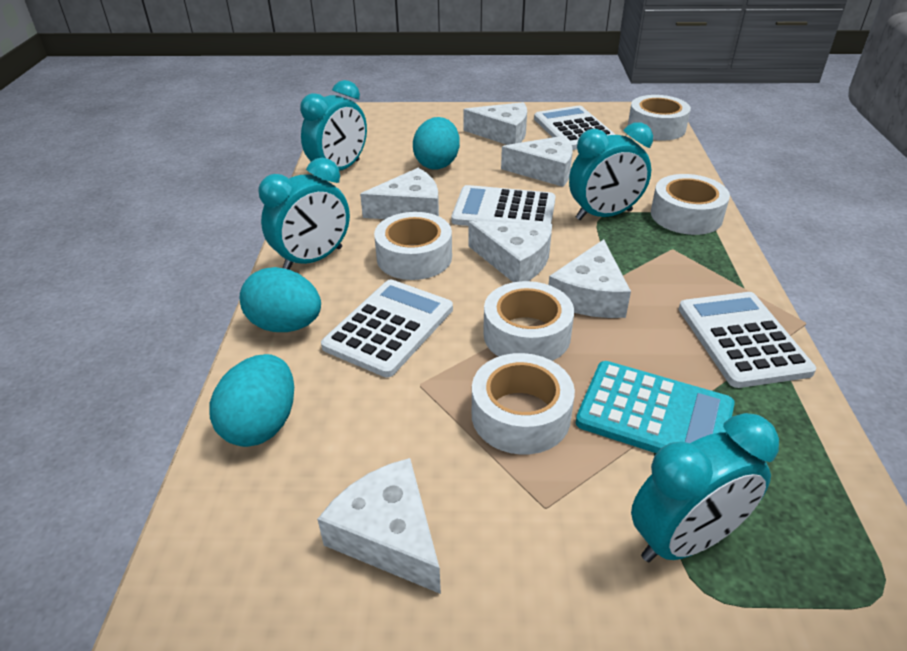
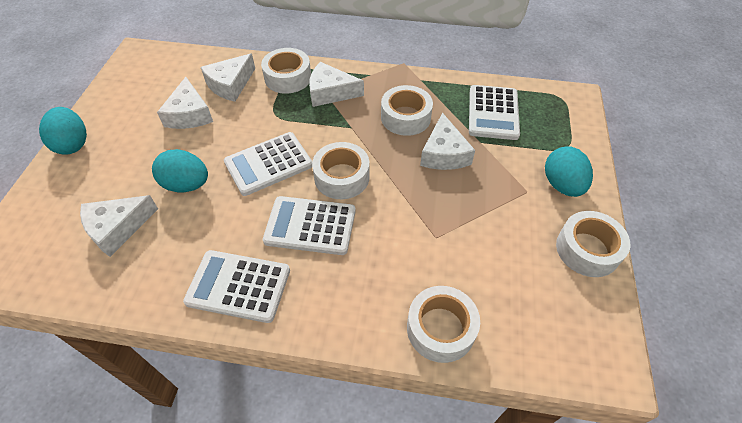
turquoise calculator: 1 -> 0
turquoise clock: 4 -> 0
white cheese: 6 -> 5

